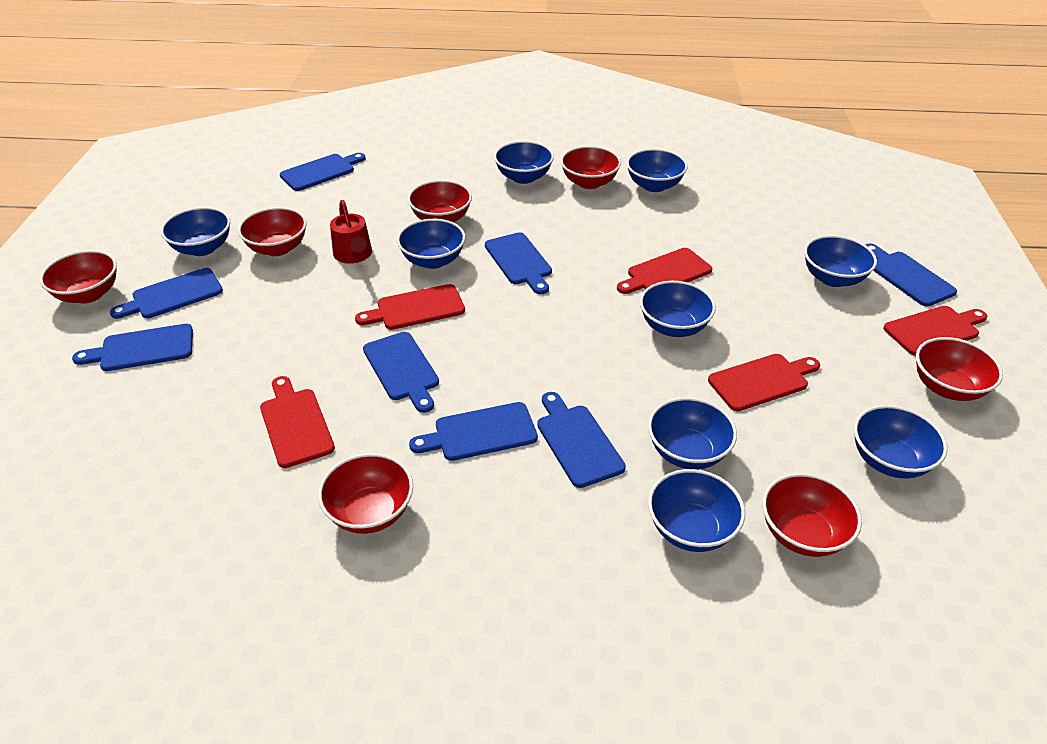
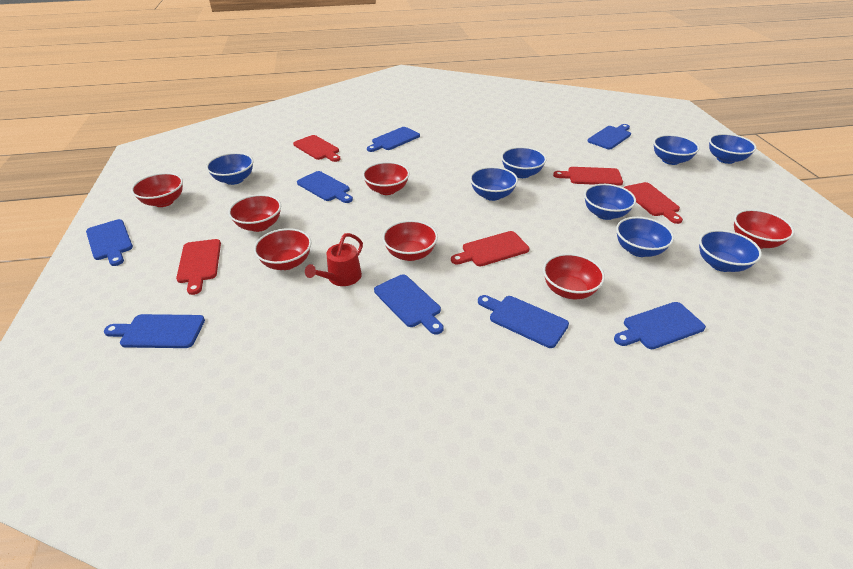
blue bowl: 9 -> 8

